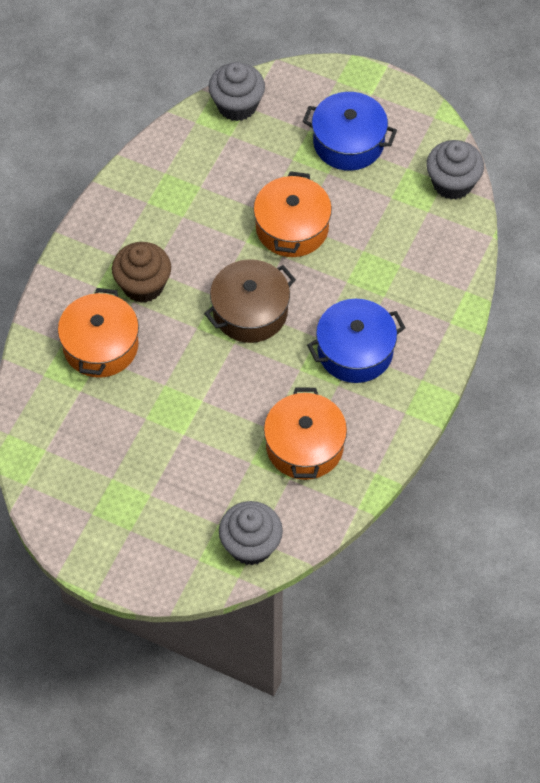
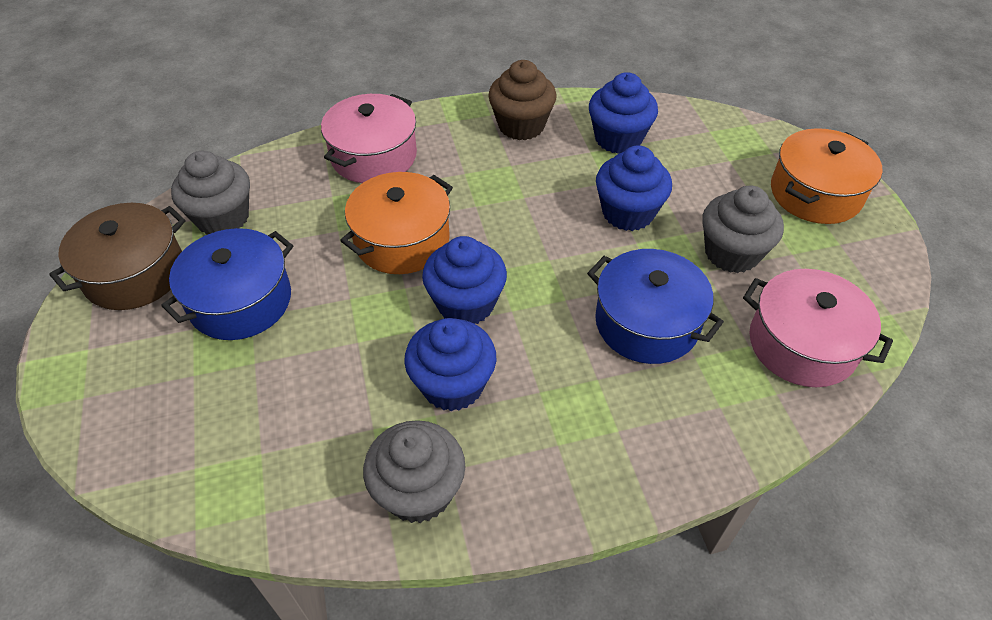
blue cupcake: 0 -> 4
orange pot: 3 -> 2
pink pot: 0 -> 2

